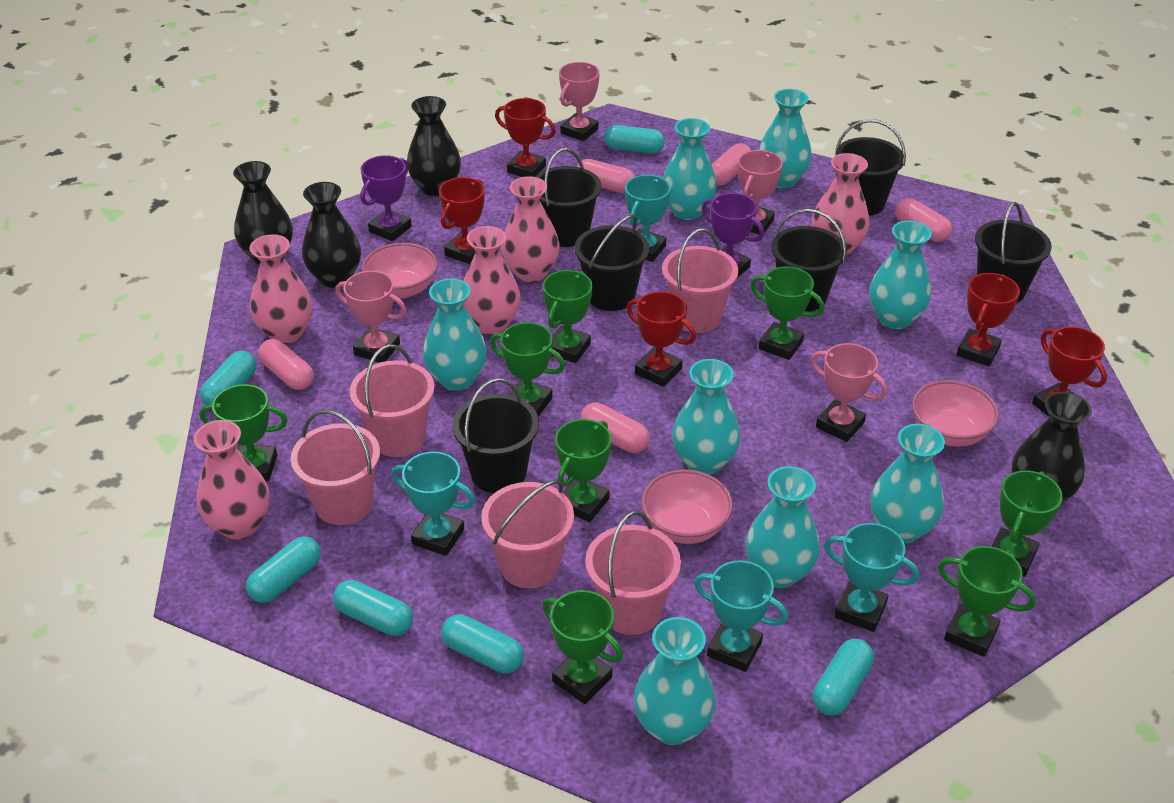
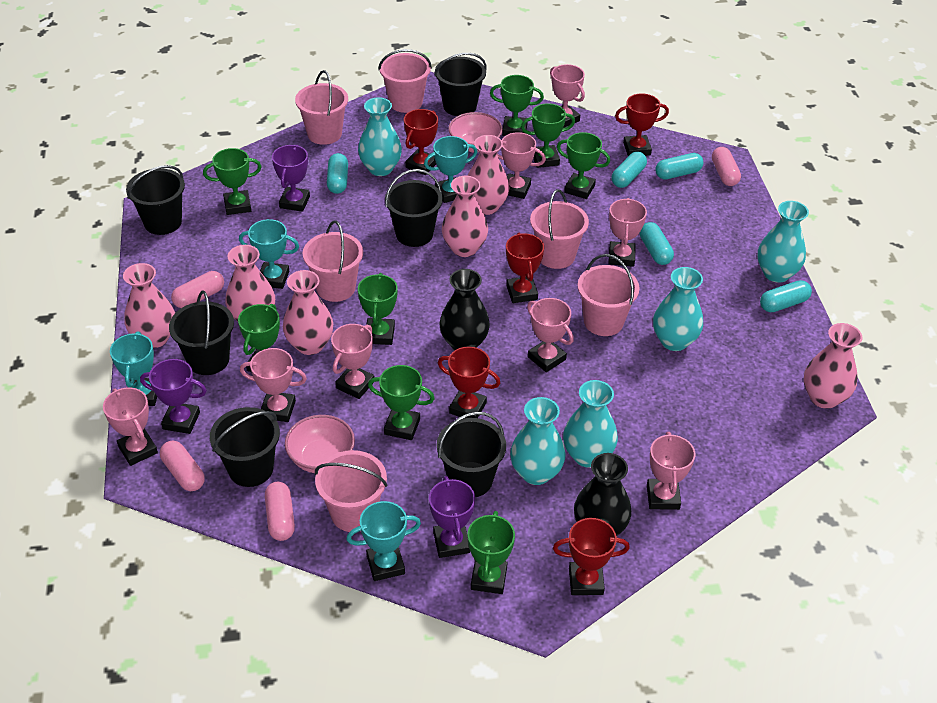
black vase: 4 -> 2
pink bowl: 3 -> 2
pink bucket: 5 -> 6
pink capsule: 5 -> 4
pink trophy: 4 -> 8
pink vase: 5 -> 6
purple trophy: 2 -> 3
turquoise capsule: 6 -> 5
turquoise vase: 8 -> 5

